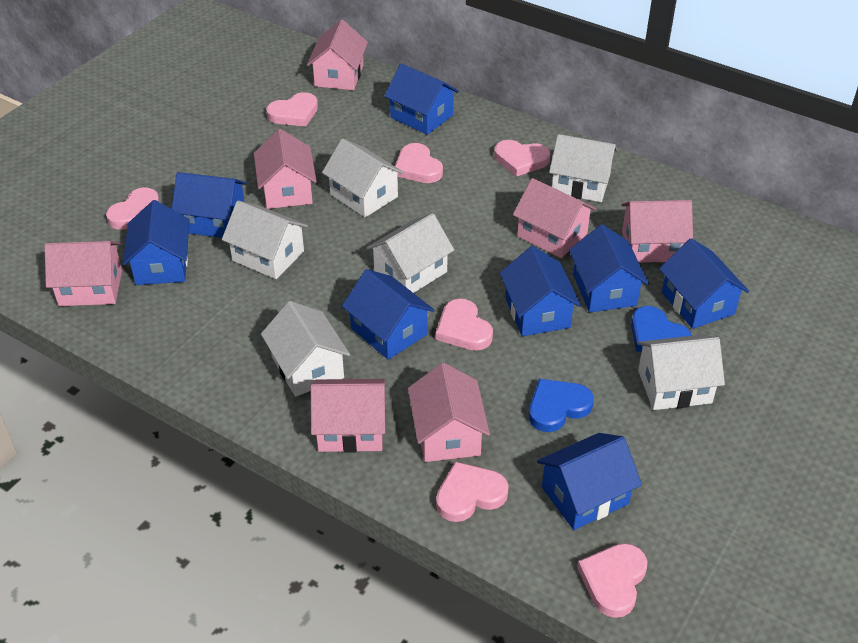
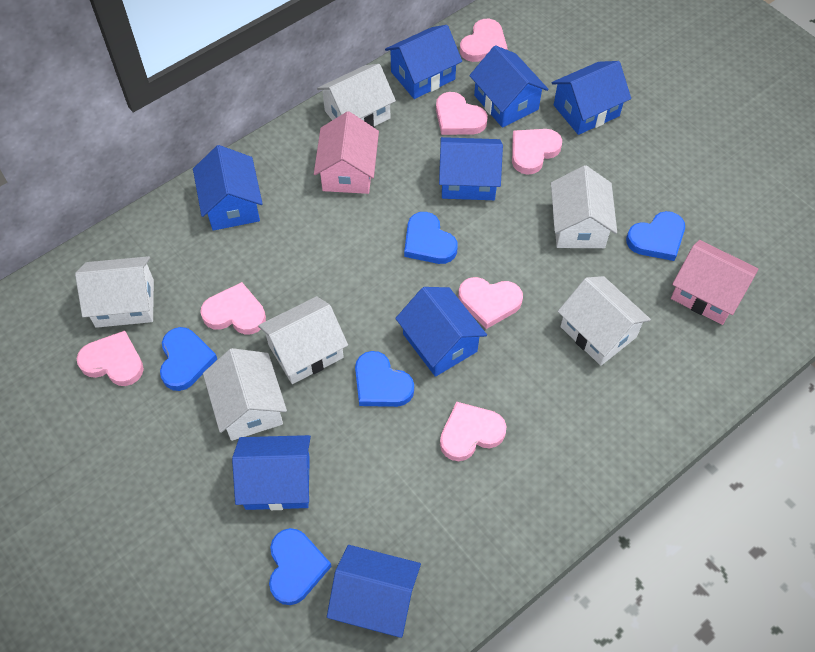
blue heart: 2 -> 5
pink house: 7 -> 2

